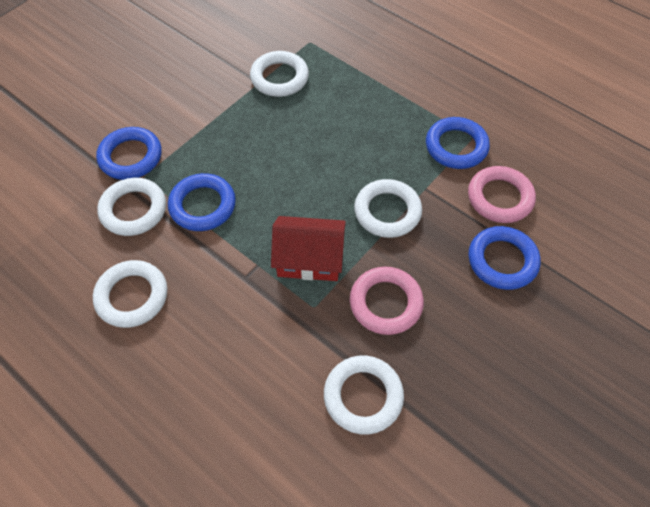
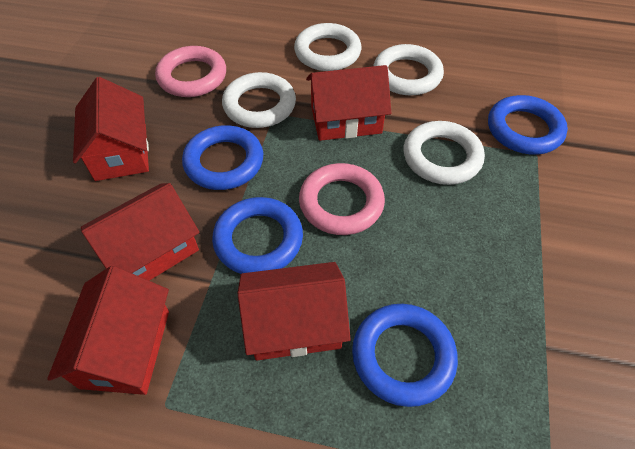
red house: 1 -> 5
white ring: 5 -> 4

